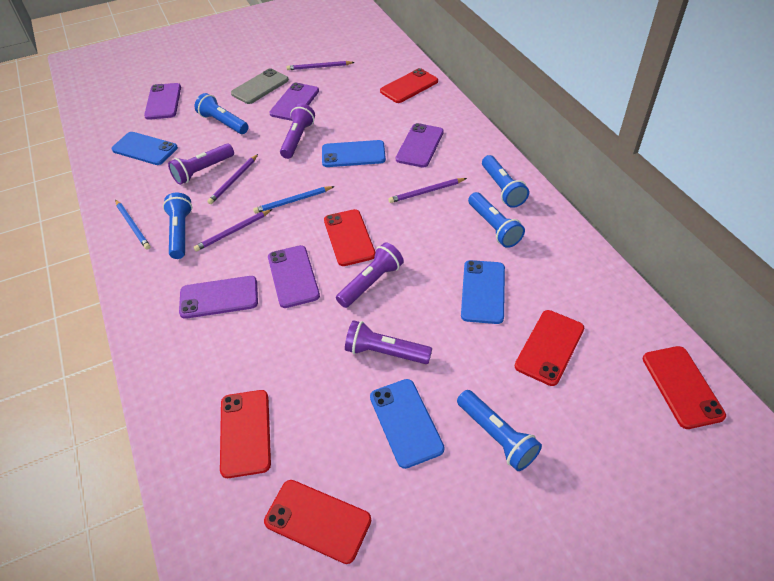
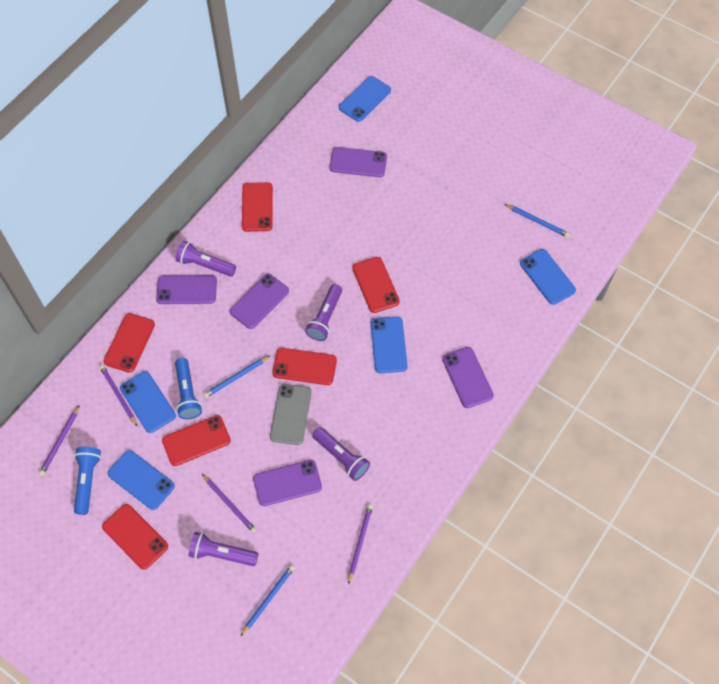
blue flashlight: 5 -> 2
blue pencil: 2 -> 3
blue phone: 4 -> 5

